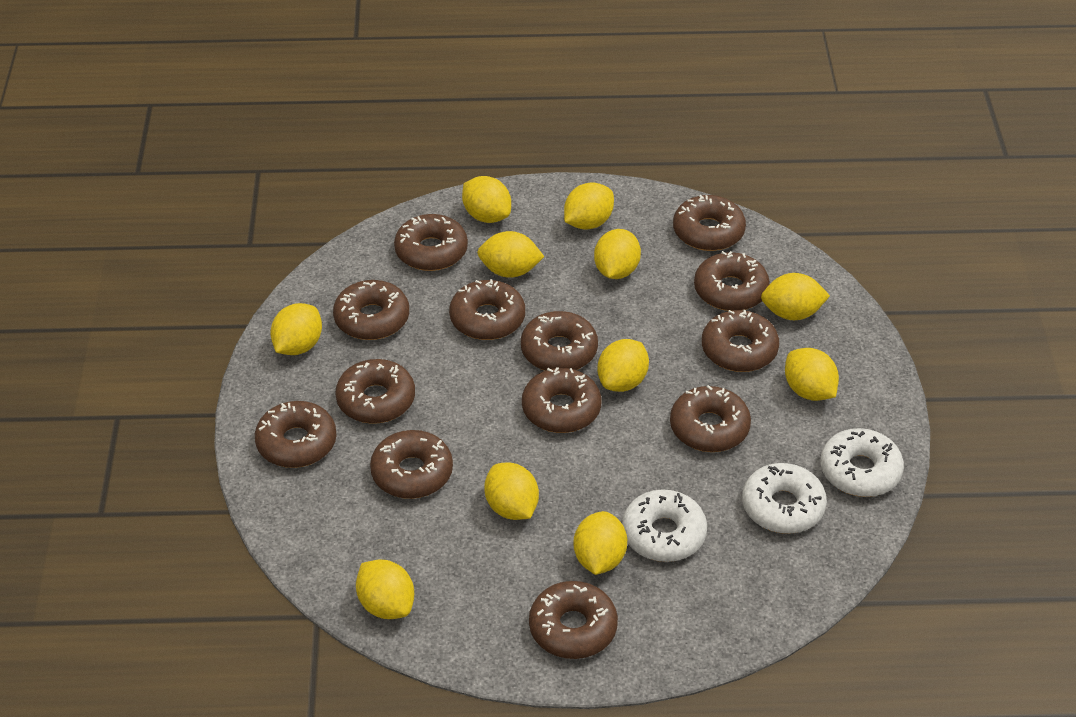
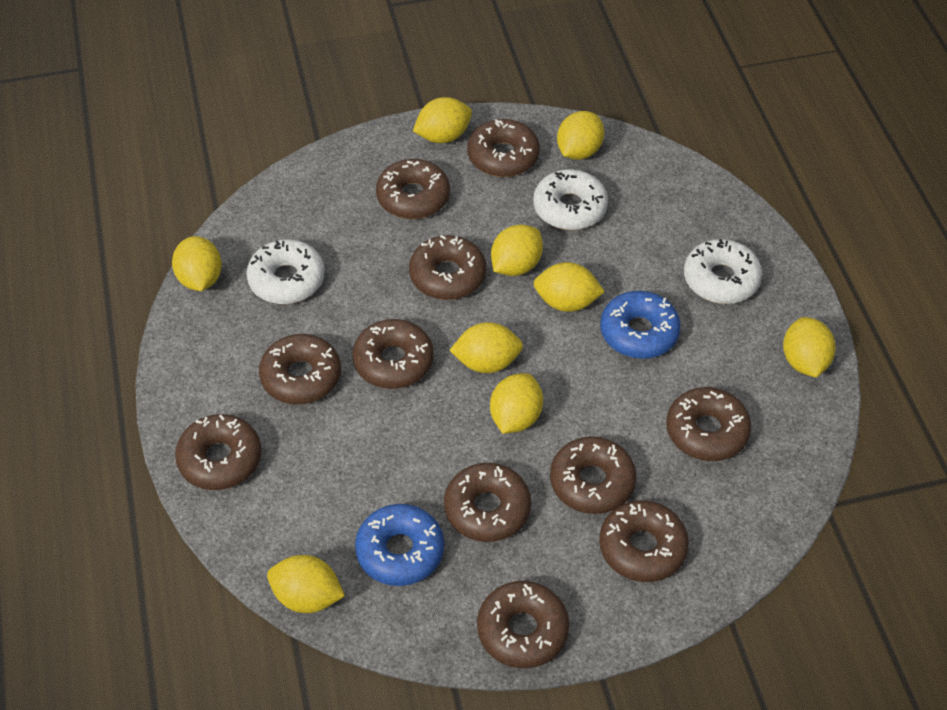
blue donut: 0 -> 2
brown donut: 13 -> 11
yellow lemon: 11 -> 9

